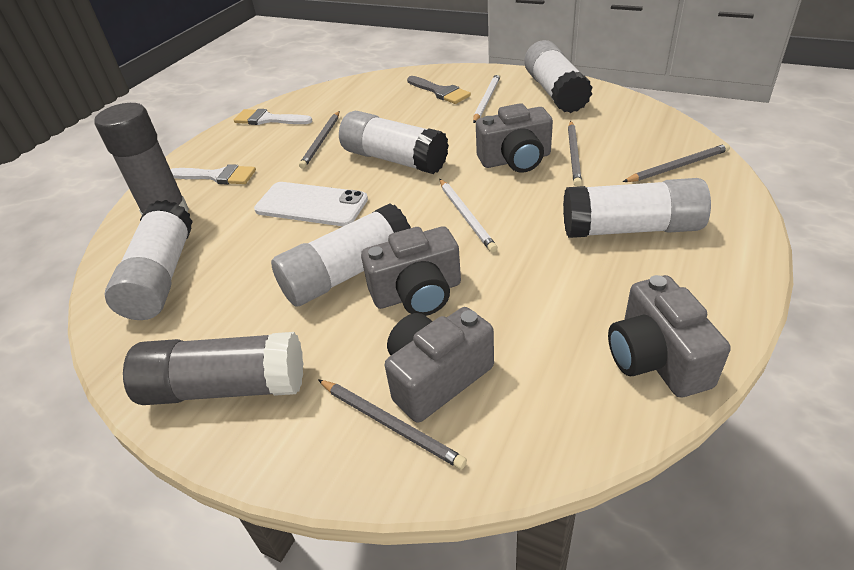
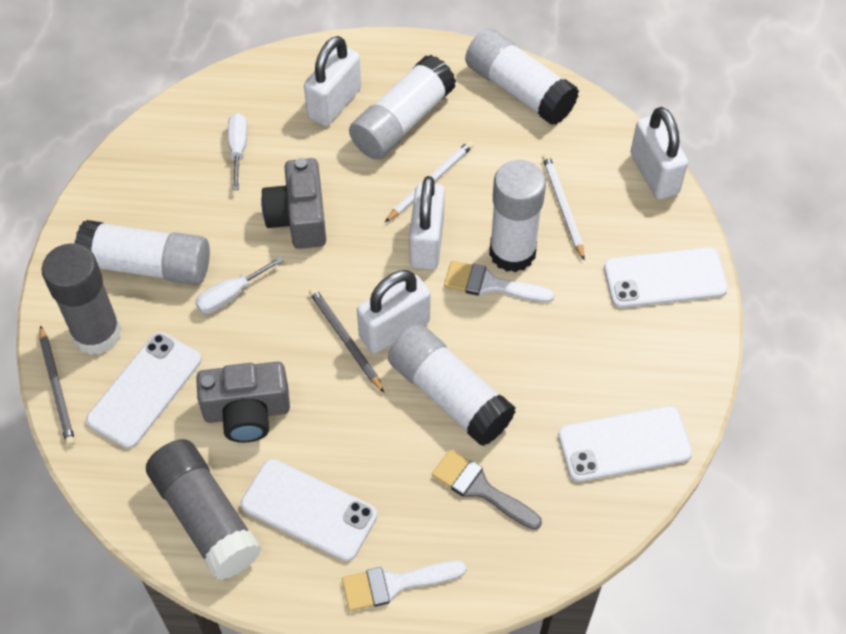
grey camera: 4 -> 2
grey pencil: 4 -> 2
white padlock: 0 -> 4
white phone: 1 -> 4
white screwdriver: 0 -> 2

